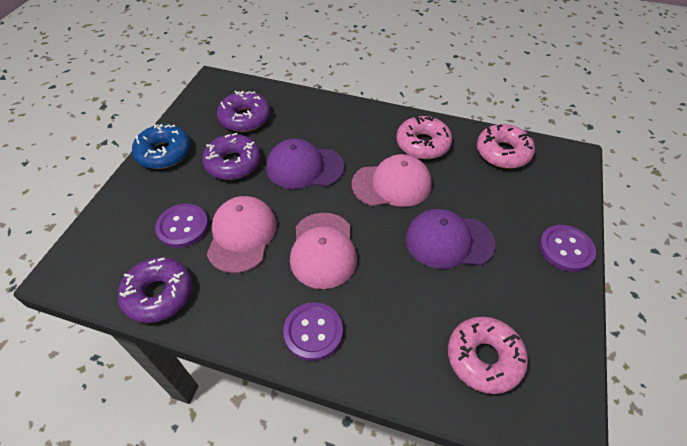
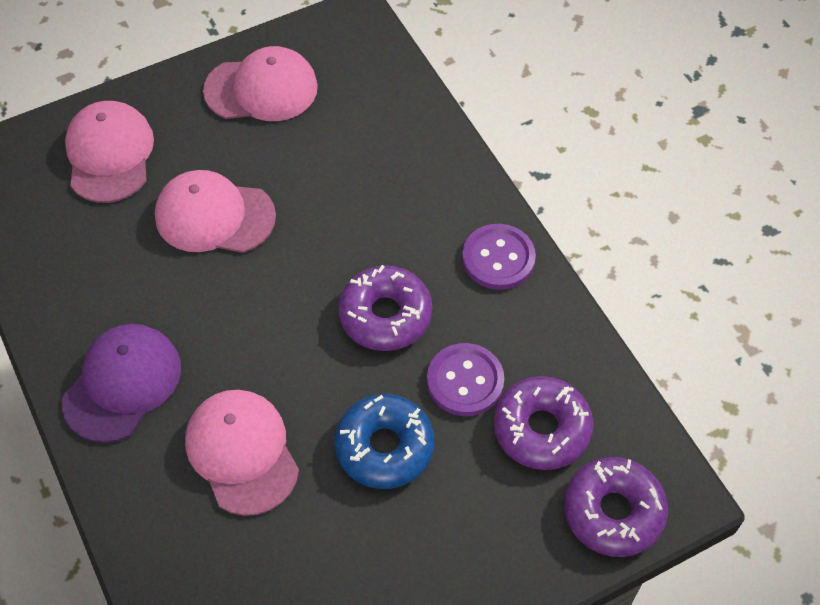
pink cap: 3 -> 4
pink donut: 3 -> 0
purple button: 3 -> 2
purple cap: 2 -> 1

